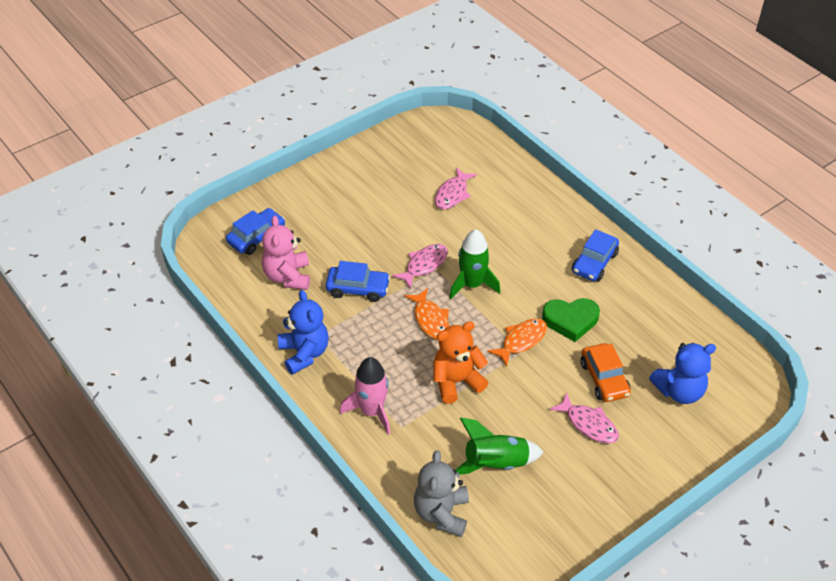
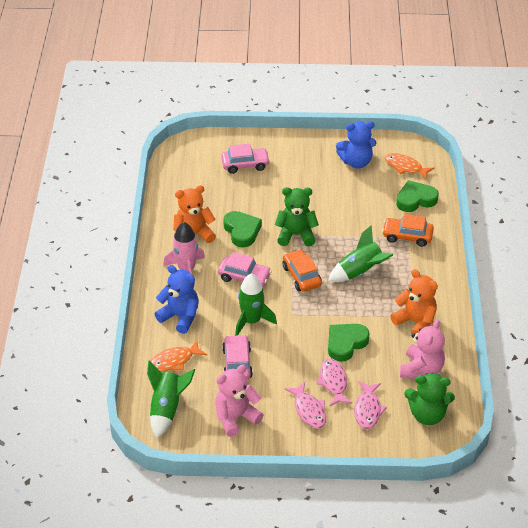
blue car: 3 -> 0
green heart: 1 -> 3
green rocket: 2 -> 3
green teddy bear: 0 -> 2
grey teddy bear: 1 -> 0
orange car: 1 -> 2
orange teddy bear: 1 -> 2
pink car: 0 -> 3
pink teddy bear: 1 -> 2

